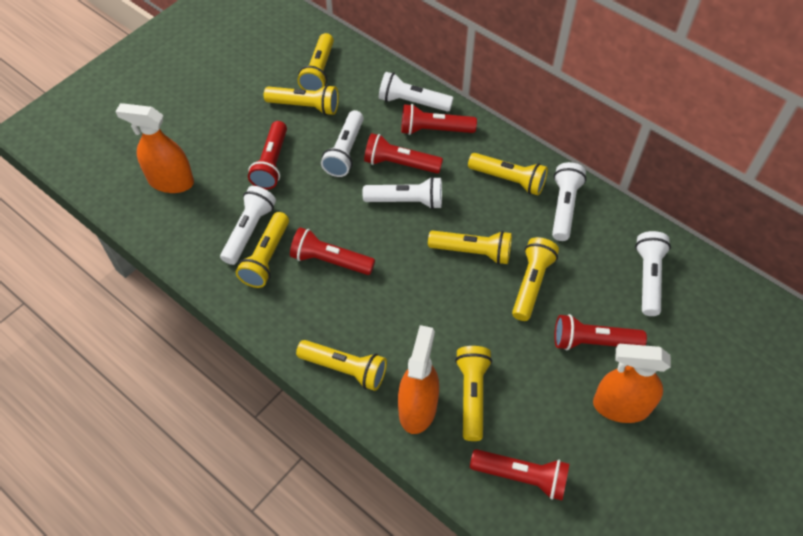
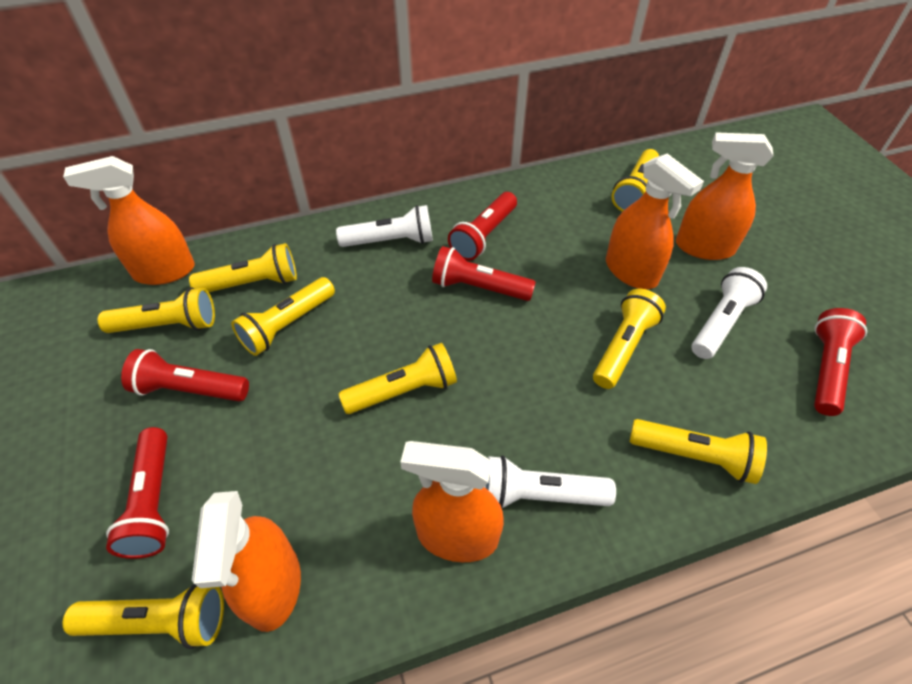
orange spray bottle: 3 -> 5
red flashlight: 6 -> 5
white flashlight: 6 -> 3

